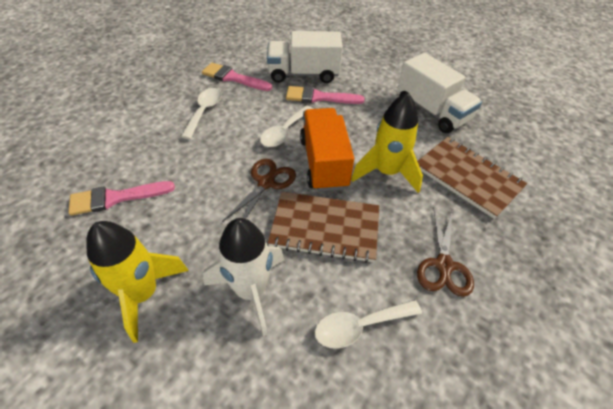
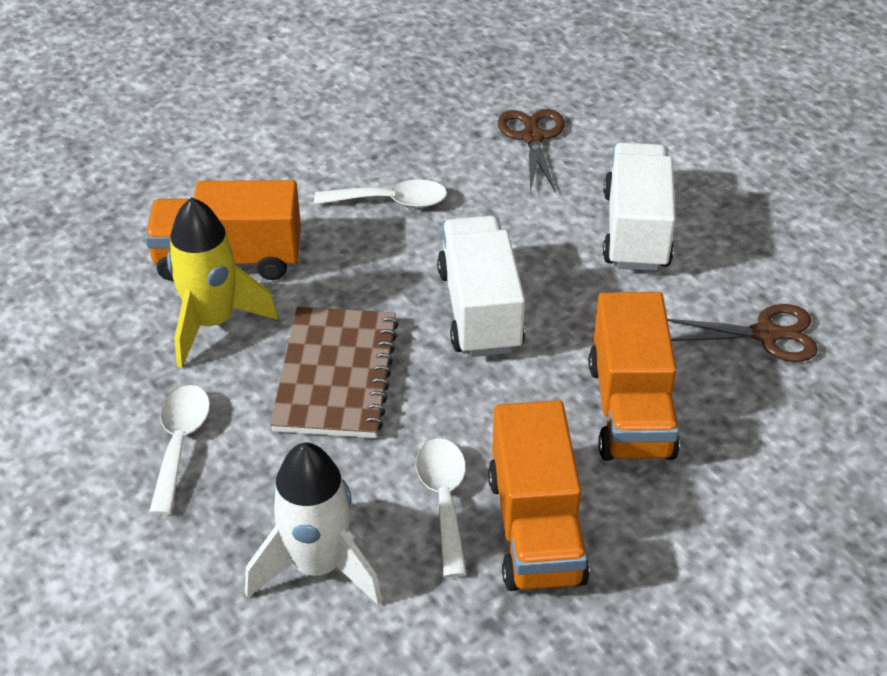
brown notebook: 2 -> 1
orange truck: 1 -> 3
pink brush: 3 -> 0
yellow rocket: 2 -> 1

